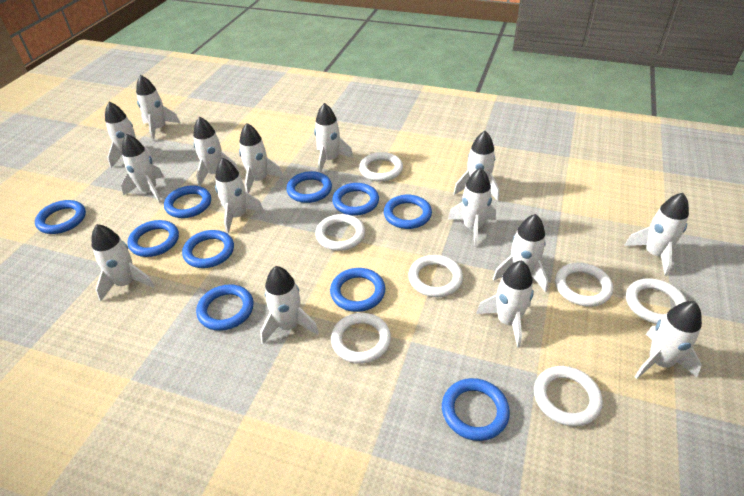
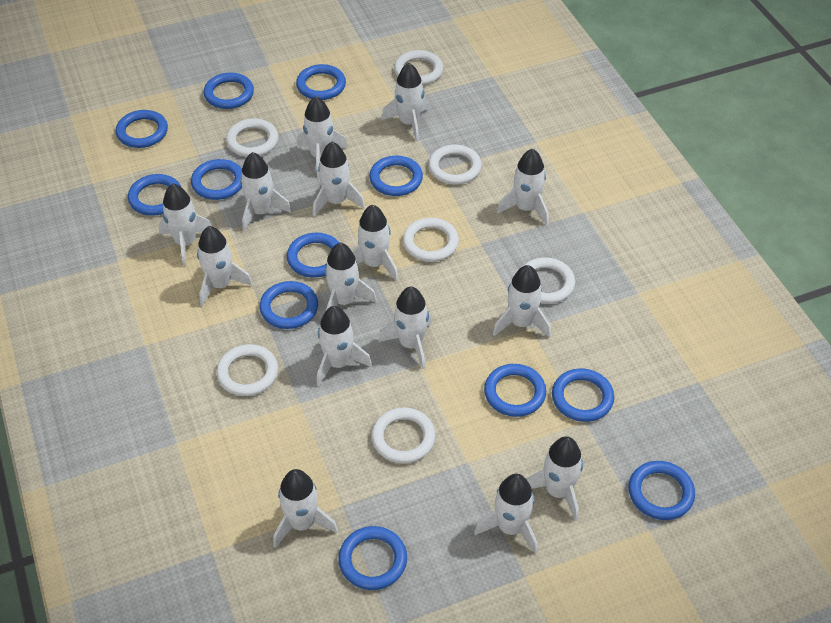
blue ring: 10 -> 12

